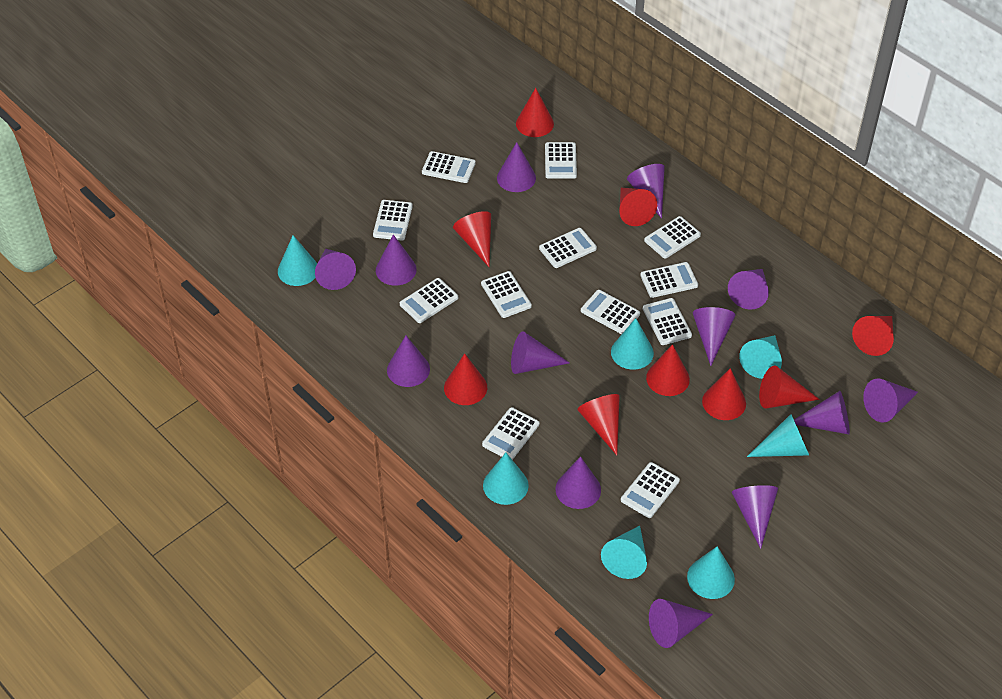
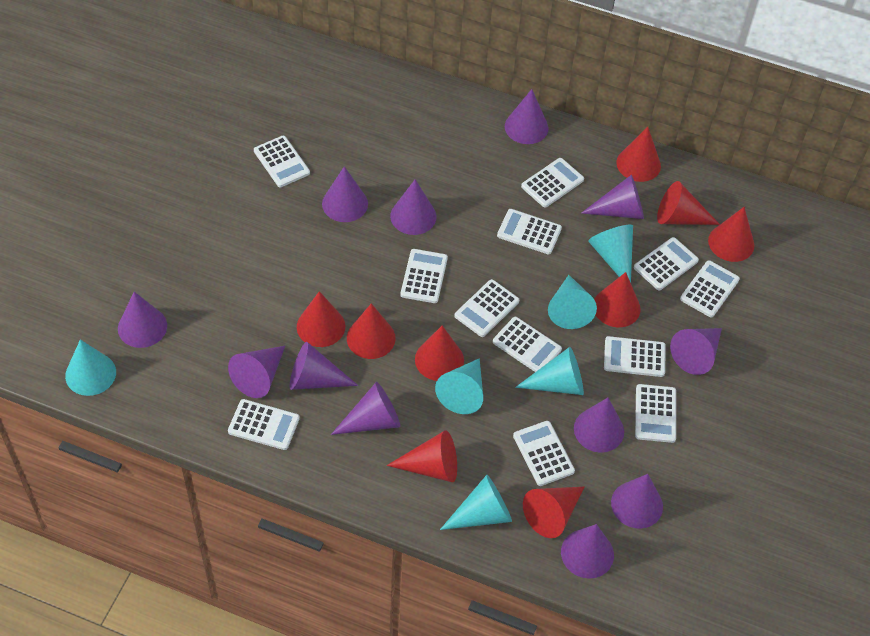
purple cone: 13 -> 12
turquoise cone: 7 -> 6

